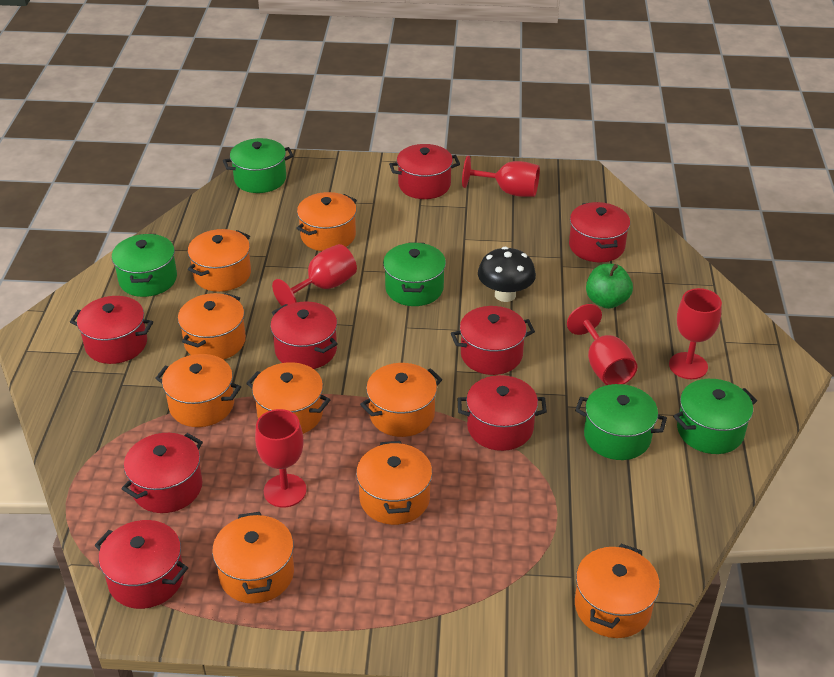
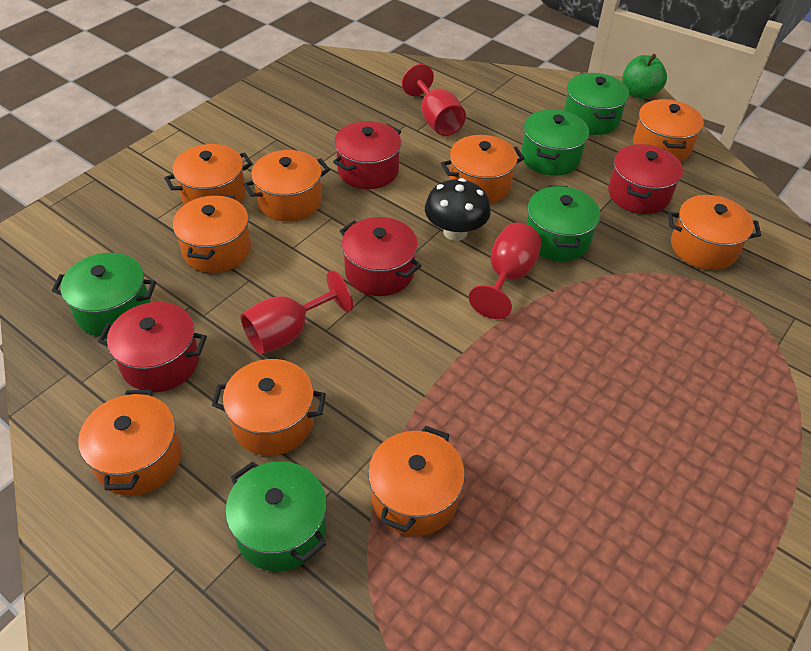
red goblet: 5 -> 3
red pot: 8 -> 4

